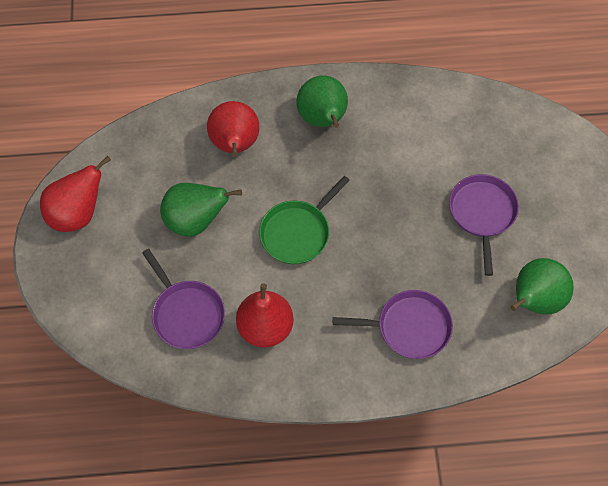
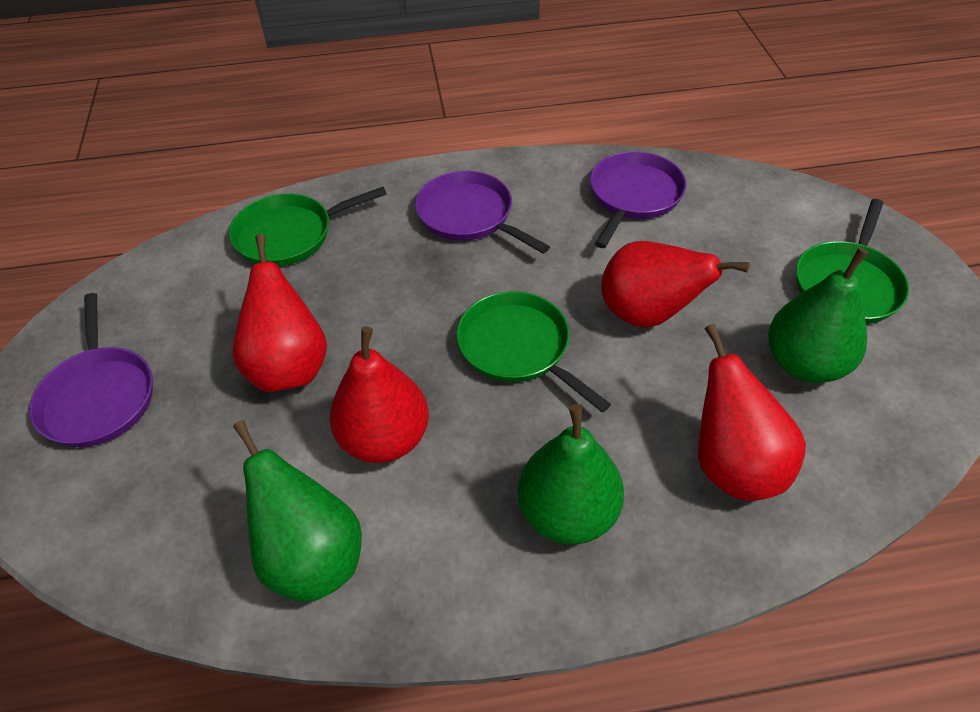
green pan: 1 -> 3
red pear: 3 -> 4

